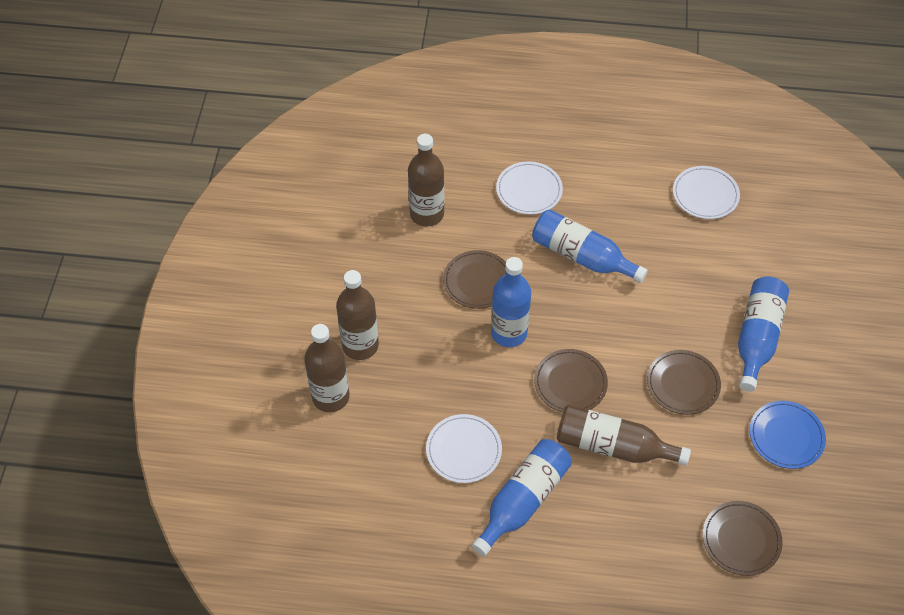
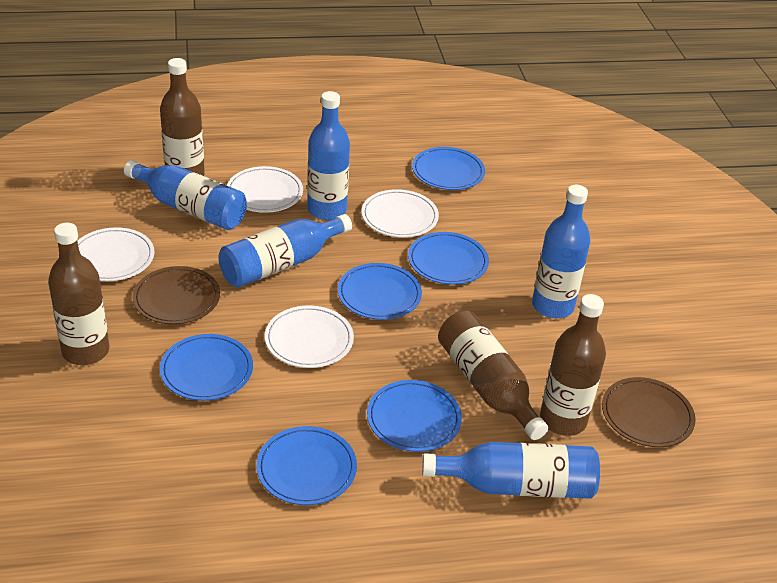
blue bottle: 4 -> 5
blue plate: 1 -> 6
brown plate: 4 -> 2
white plate: 3 -> 4

